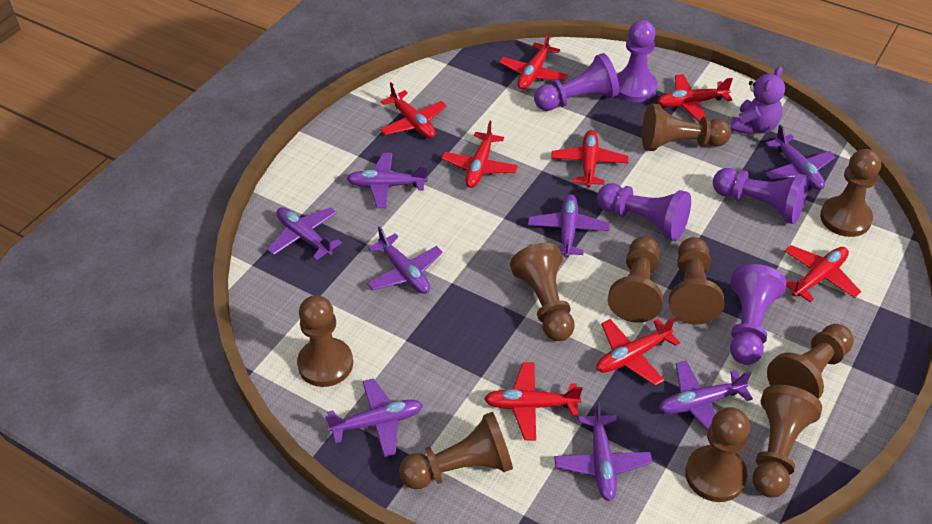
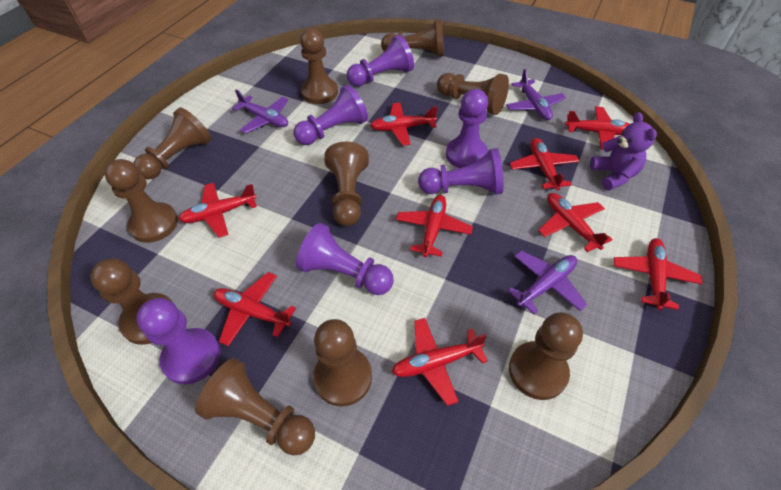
purple pawn: 5 -> 6
purple plane: 8 -> 3
red plane: 8 -> 9

